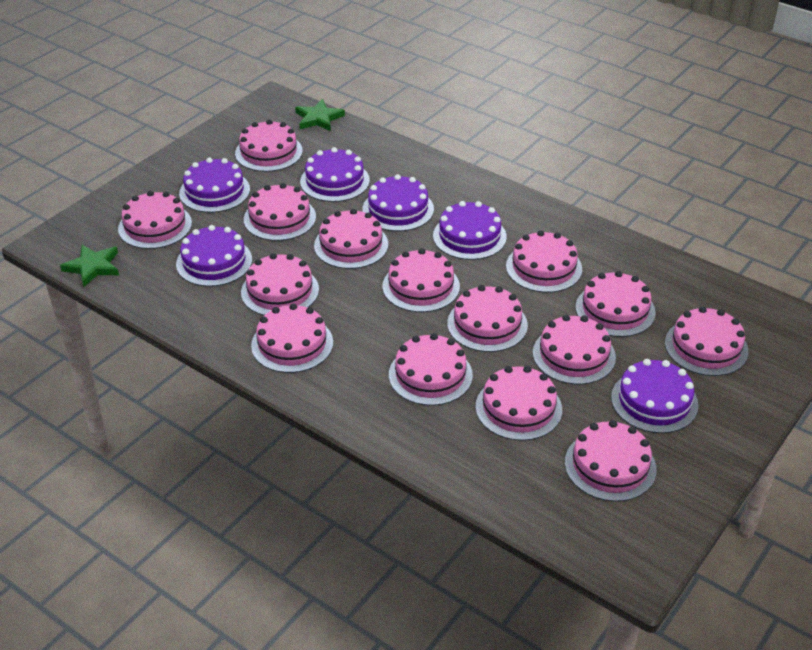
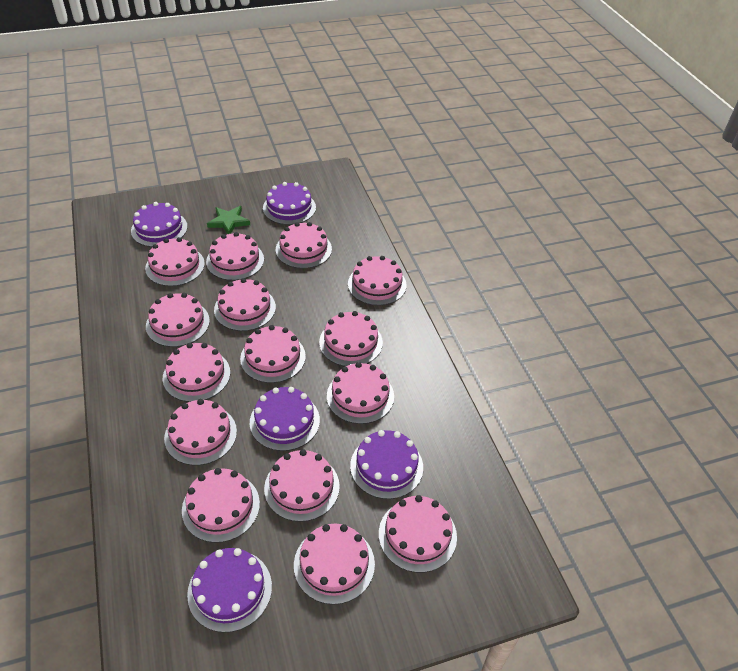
green star: 2 -> 1
purple cake: 6 -> 5

